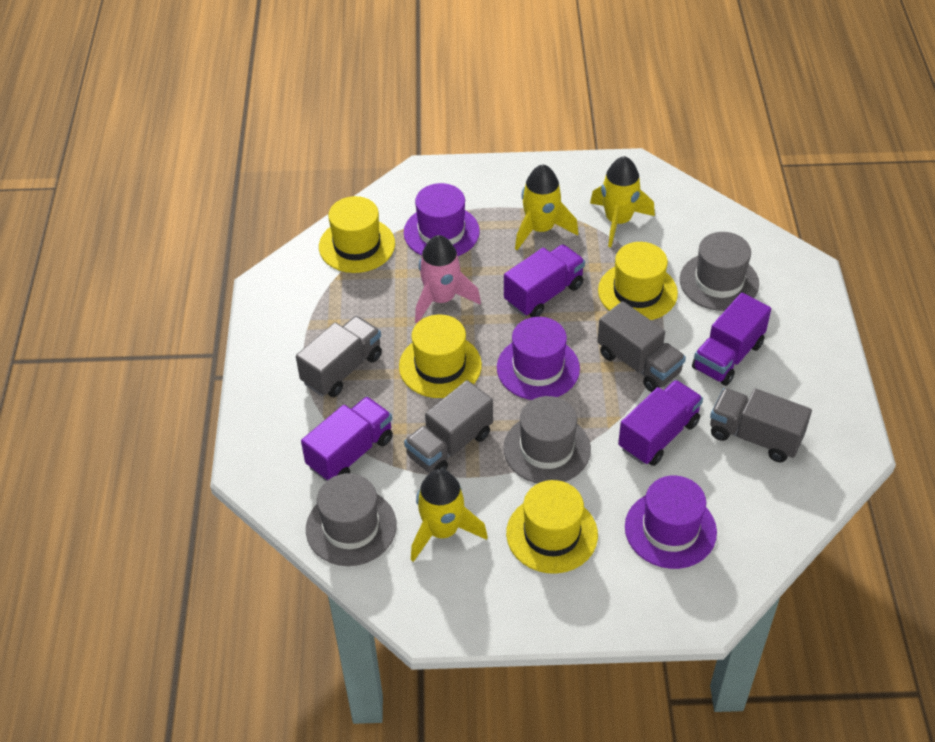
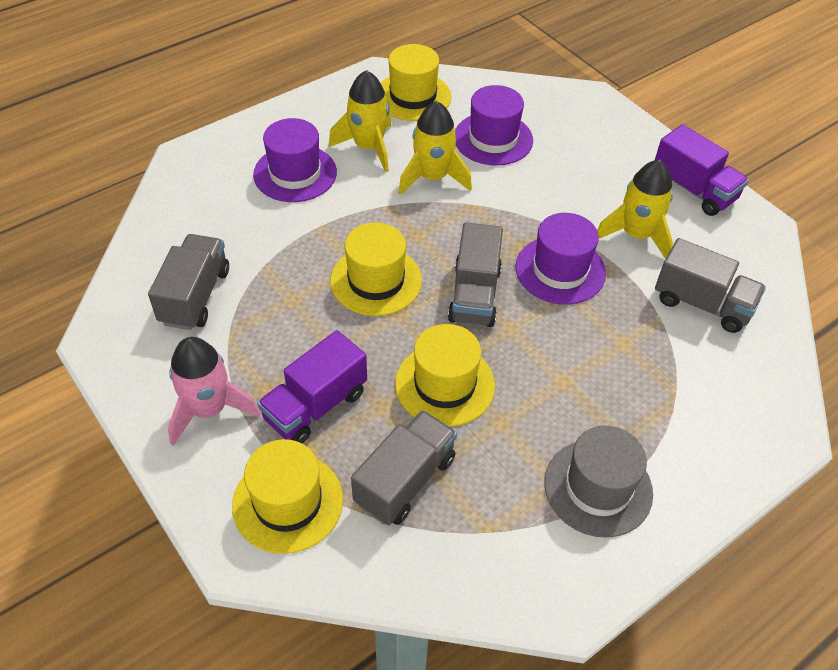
grey hat: 3 -> 1
purple truck: 4 -> 2

